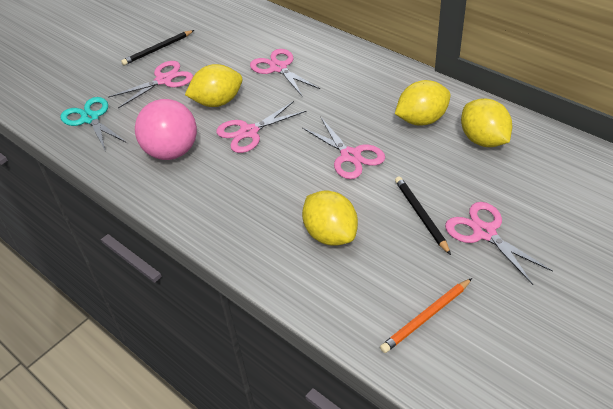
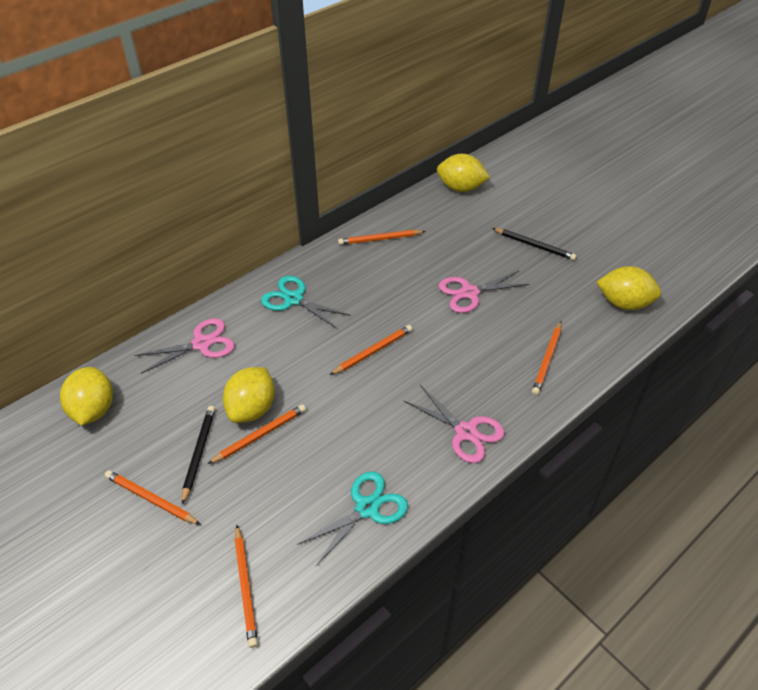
orange pencil: 1 -> 6
pink ball: 1 -> 0
pink scissors: 5 -> 3
turquoise scissors: 1 -> 2

